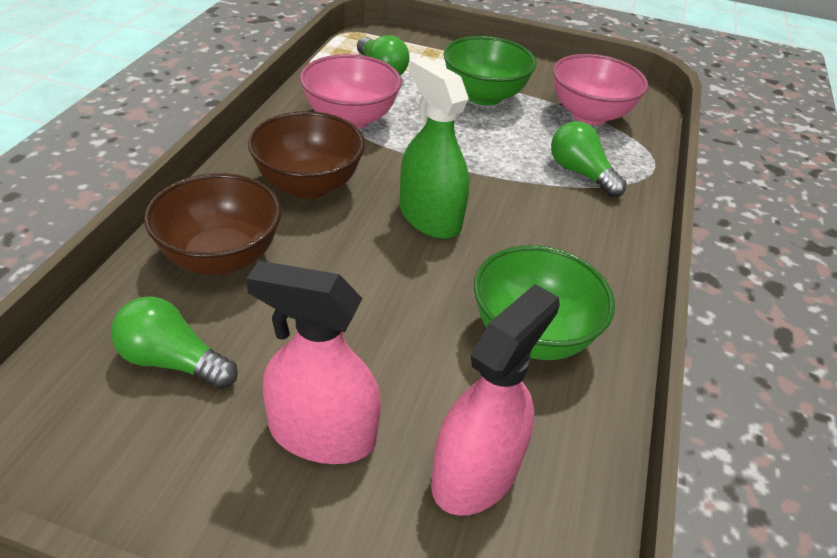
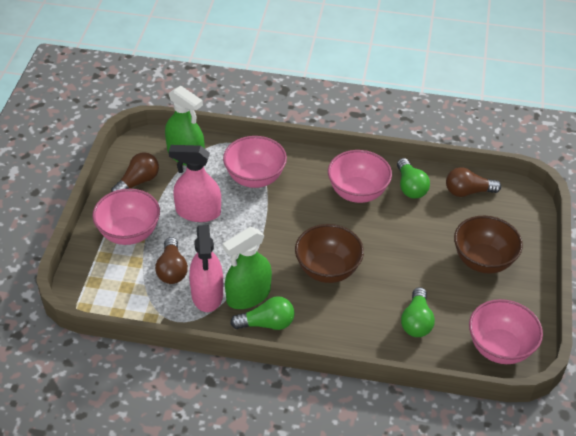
brown light bulb: 0 -> 3
green bowl: 2 -> 0
green spray bottle: 1 -> 2
pink bowl: 2 -> 4

